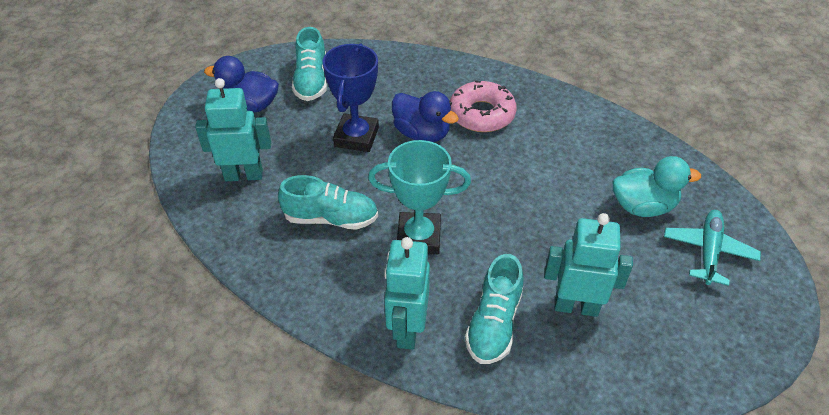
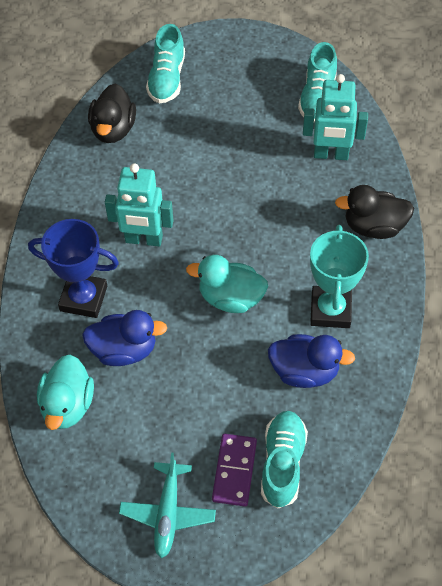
black duck: 0 -> 2
pink donut: 1 -> 0
purple domino: 0 -> 1
turquoise duck: 1 -> 2
turquoise robot: 3 -> 2

